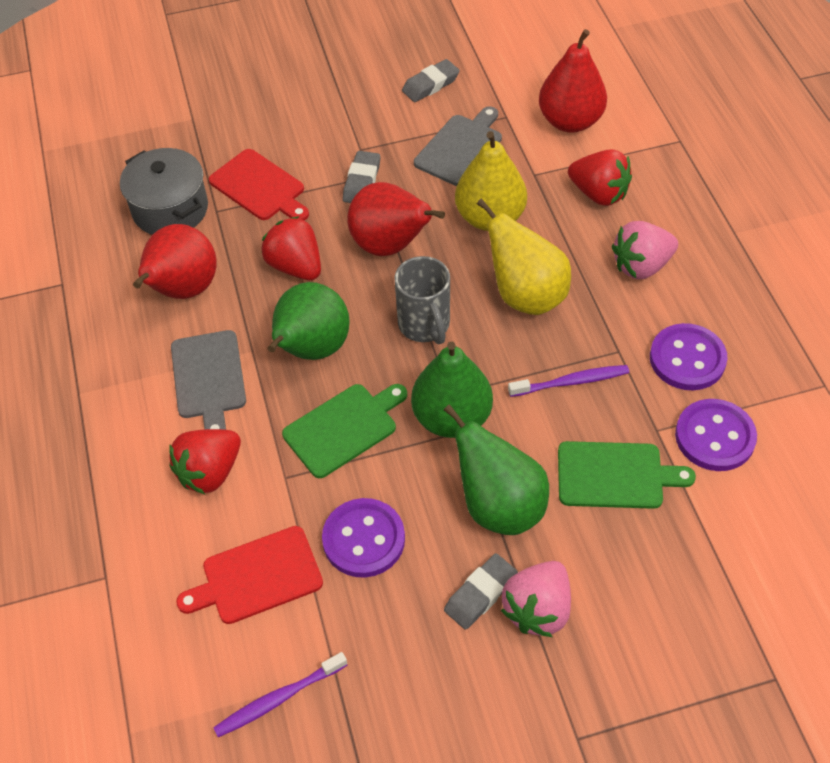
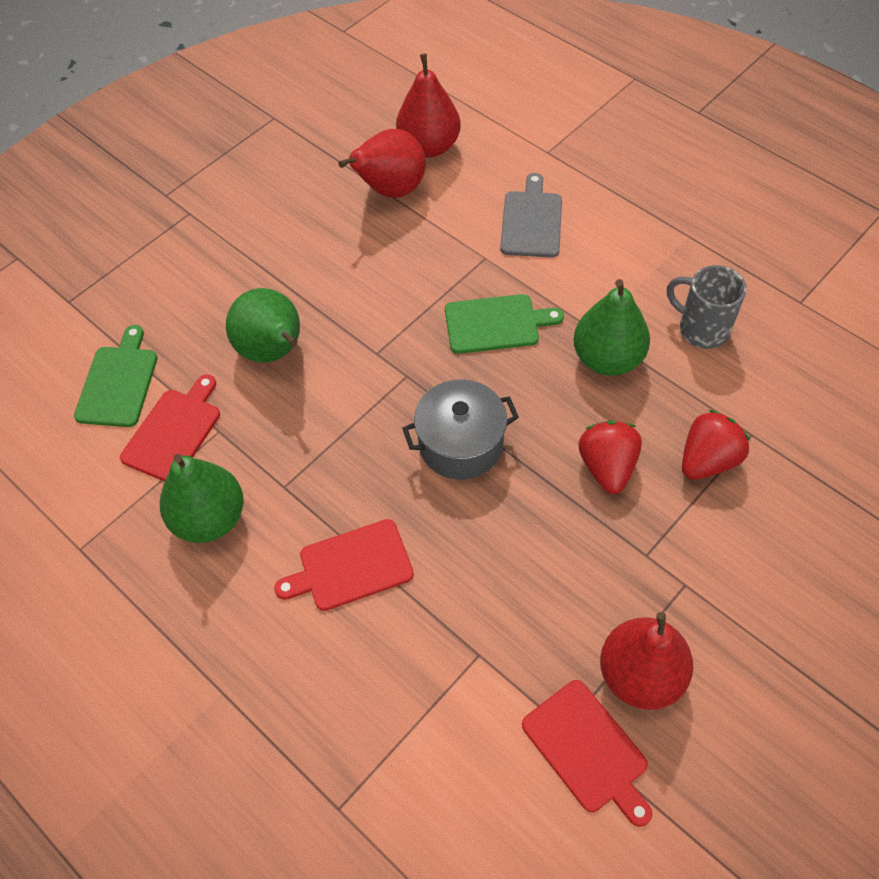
grey cutting board: 2 -> 1
grey eraser: 3 -> 0
pink strawberry: 2 -> 0
purple button: 3 -> 0
purple toothbrush: 2 -> 0
red cutting board: 2 -> 3
red strawberry: 3 -> 2
yellow pear: 2 -> 0

